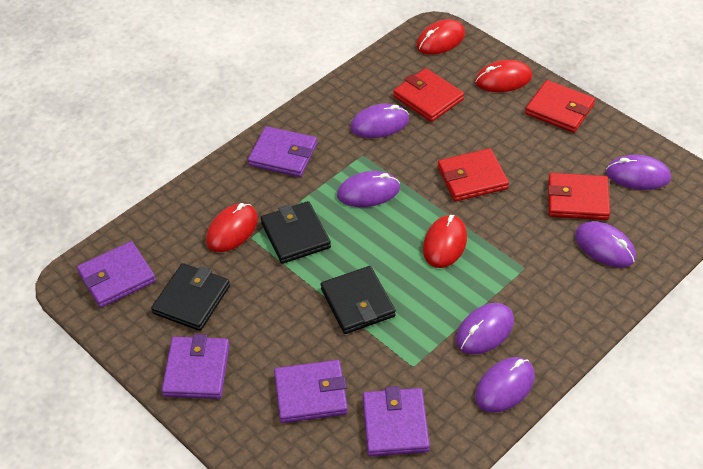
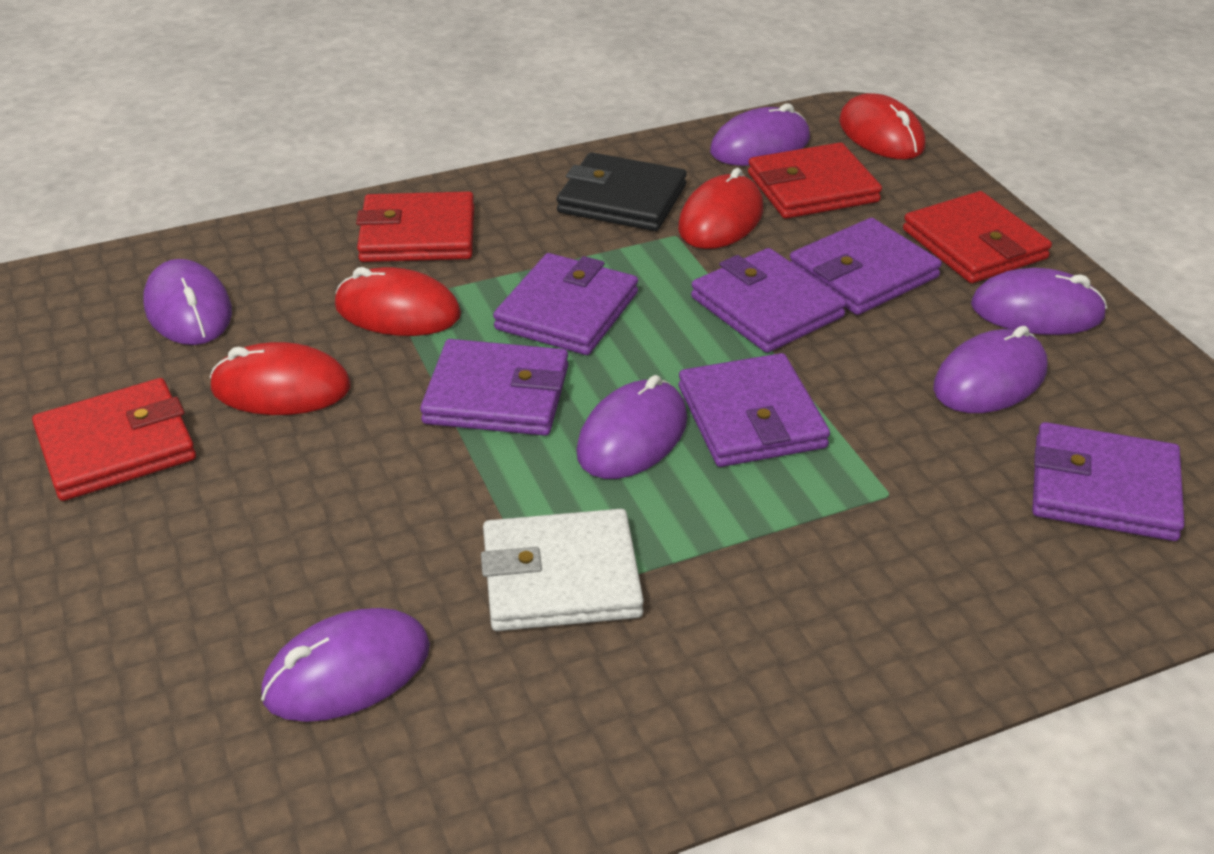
black wallet: 3 -> 1
purple wallet: 5 -> 6
white wallet: 0 -> 1

